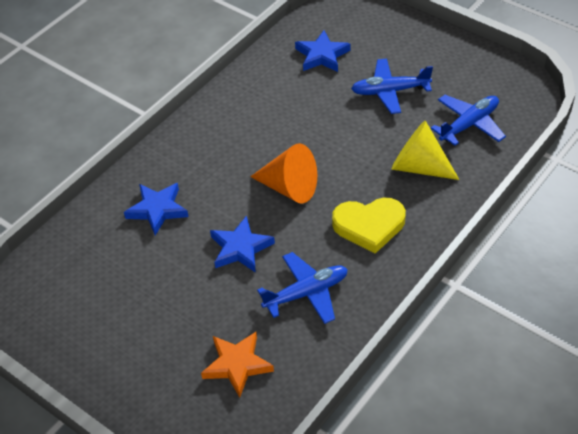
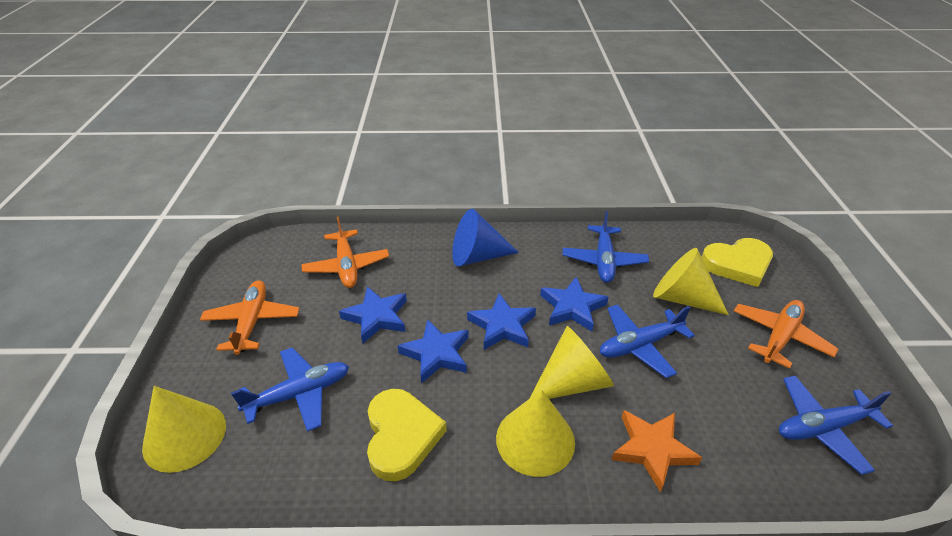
blue cone: 0 -> 1
blue plane: 3 -> 4
blue star: 3 -> 4
orange cone: 1 -> 0
orange plane: 0 -> 3
yellow cone: 1 -> 4
yellow heart: 1 -> 2

